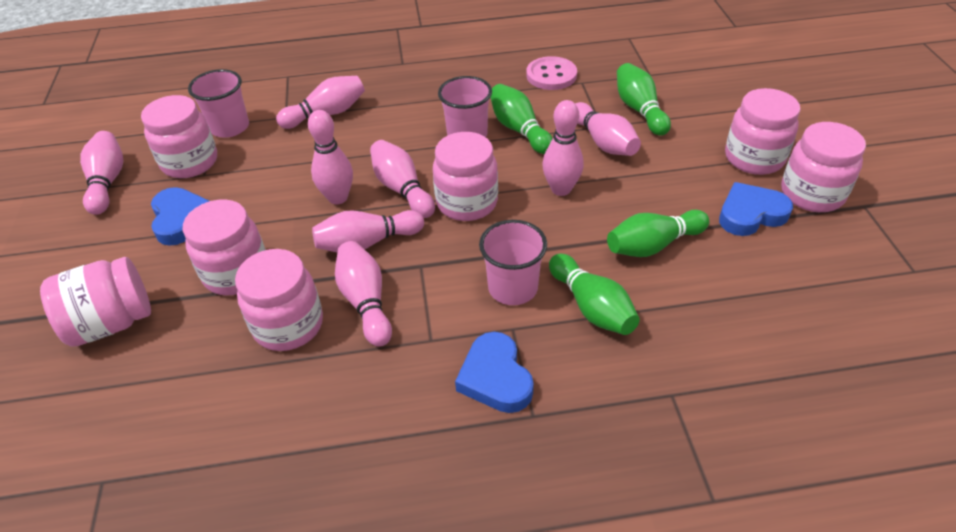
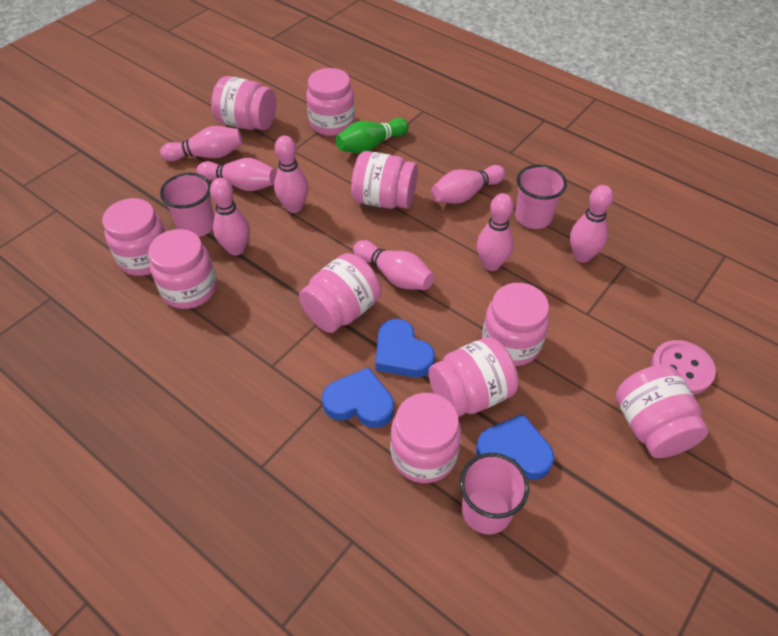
green bowling pin: 4 -> 1
pink jar: 7 -> 10

